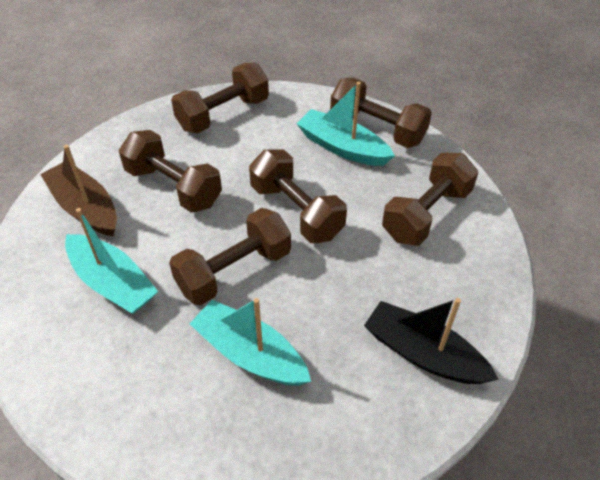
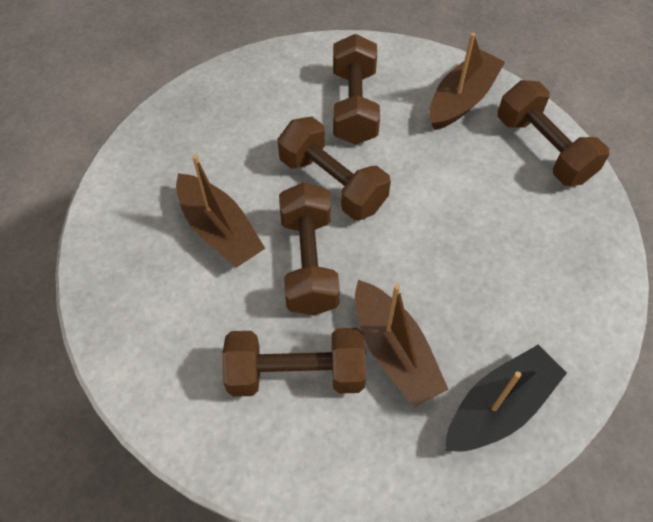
brown boat: 1 -> 3
brown dumbbell: 6 -> 5
turquoise boat: 3 -> 0

